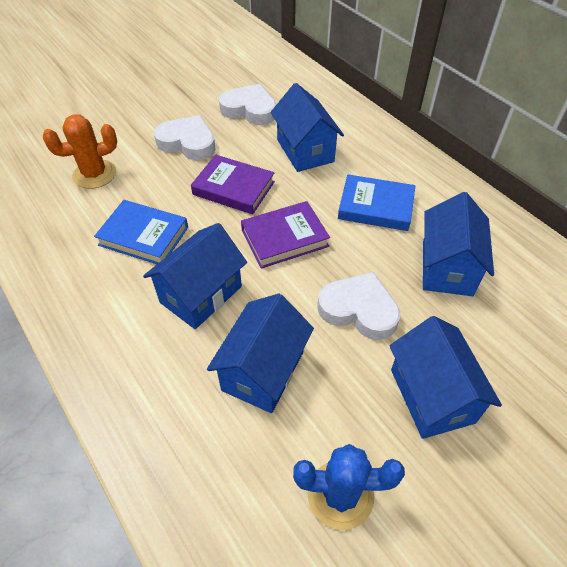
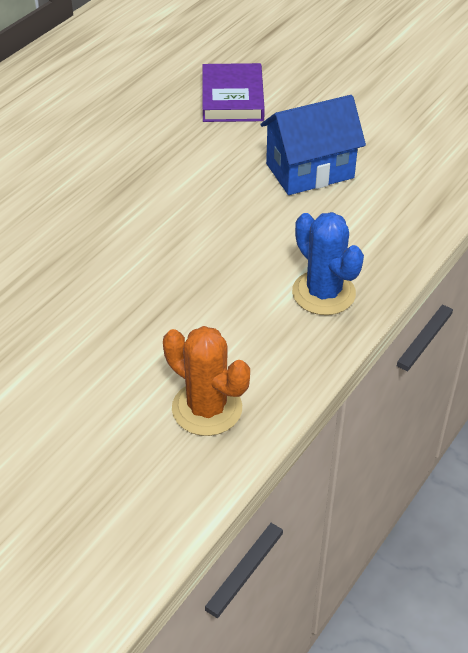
blue book: 2 -> 0
blue house: 5 -> 1
purple book: 2 -> 1
white heart: 3 -> 0

